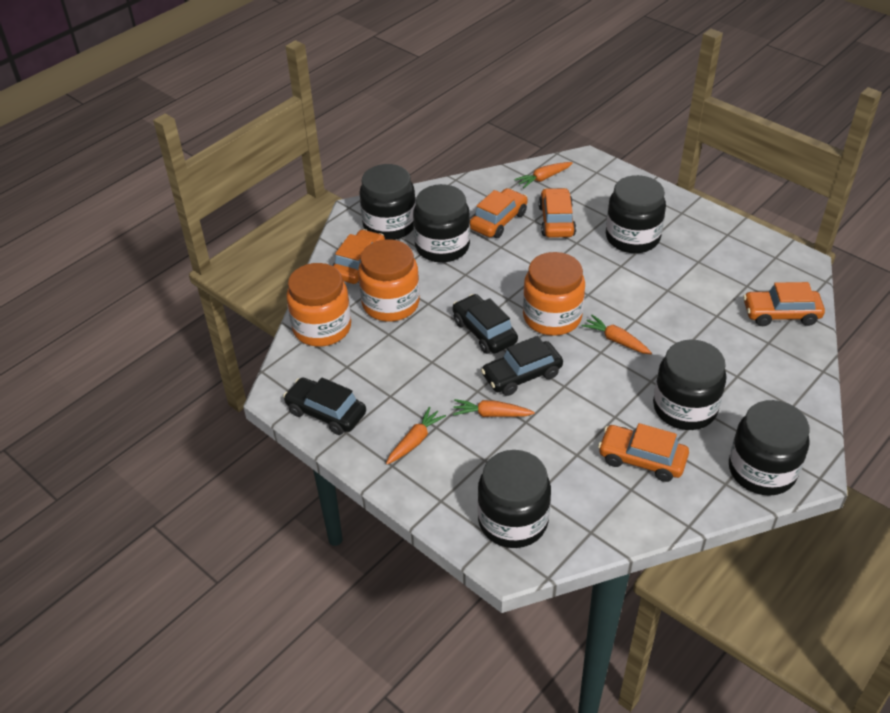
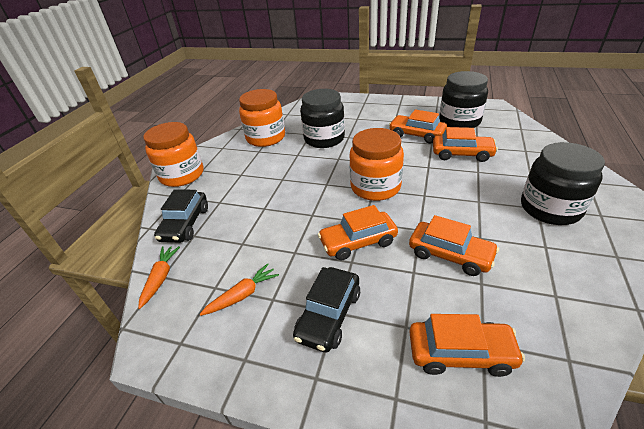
black car: 3 -> 2
black jar: 6 -> 3
orange carrot: 4 -> 2

